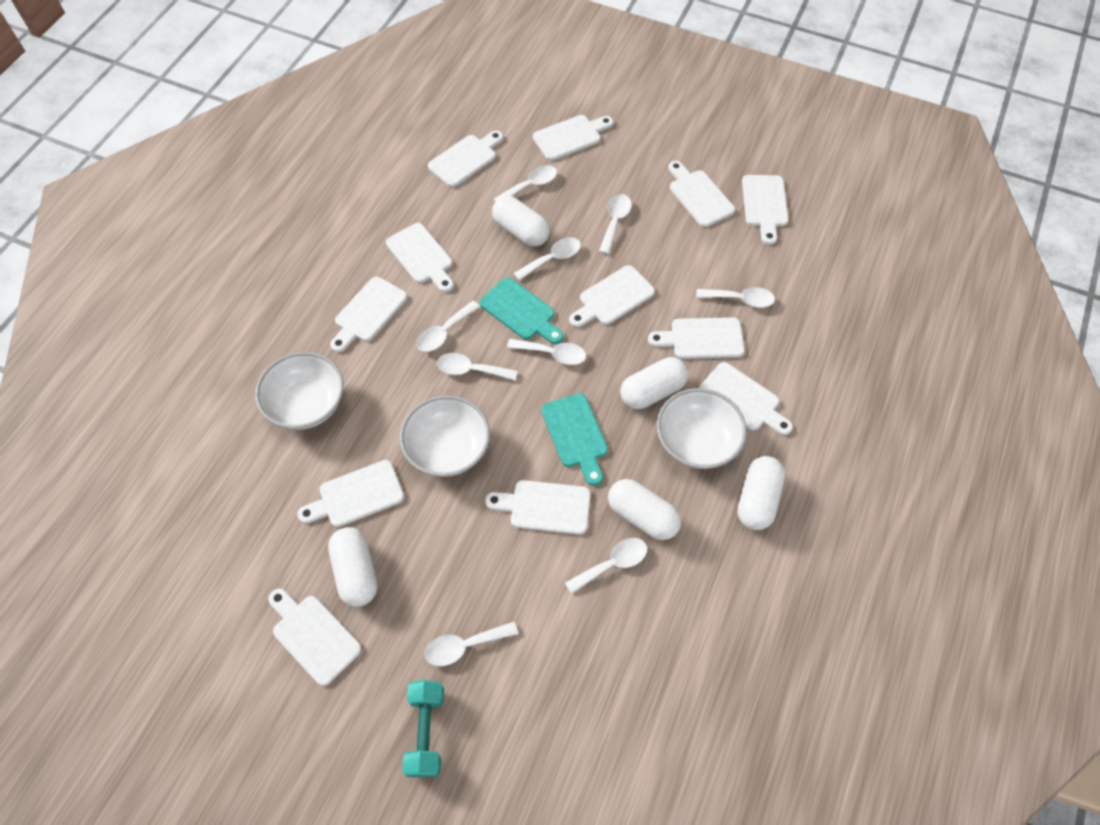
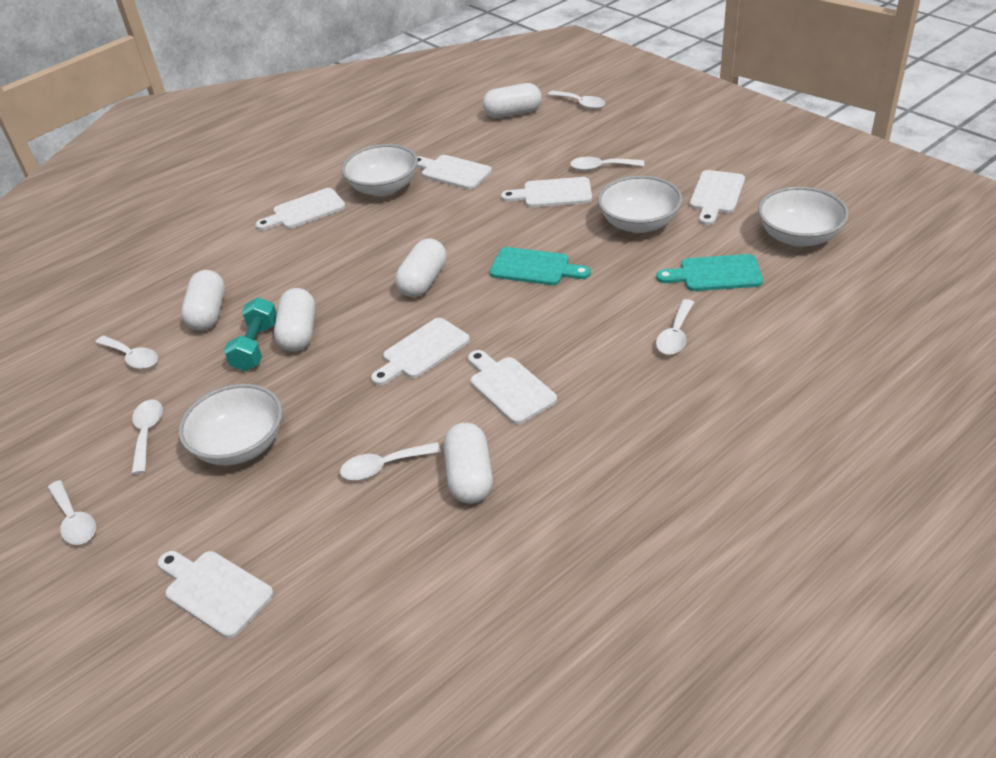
white bowl: 3 -> 4
white cutting board: 12 -> 7
white spoon: 9 -> 7

